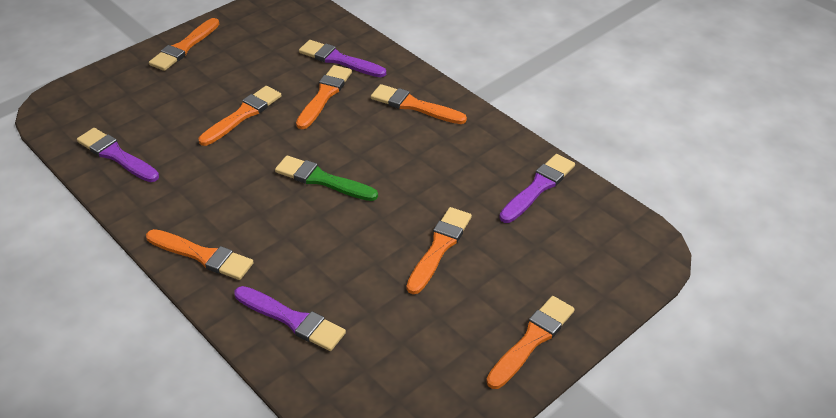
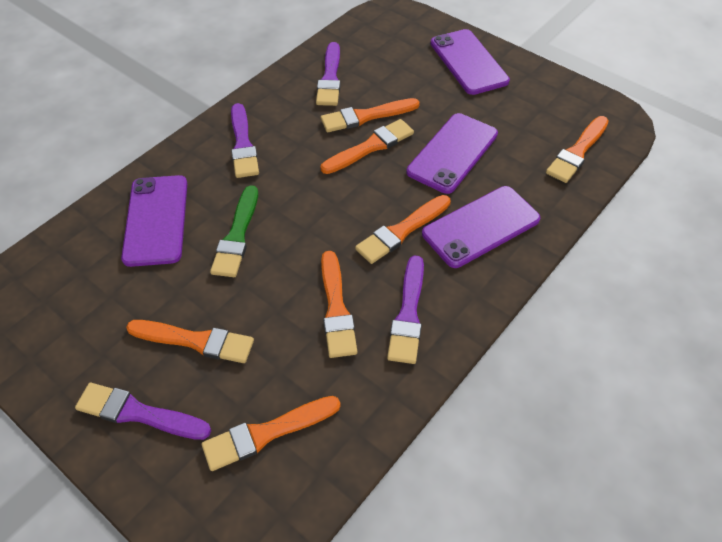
purple phone: 0 -> 4

